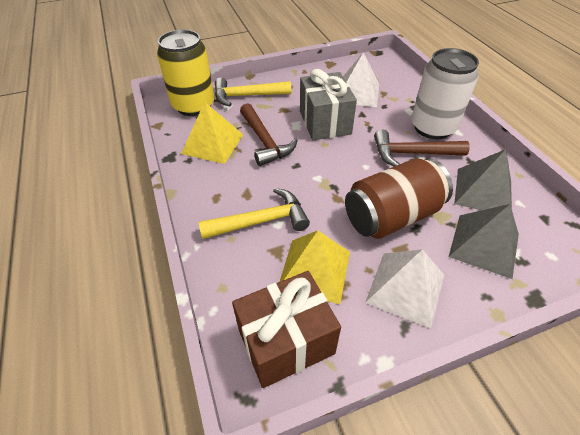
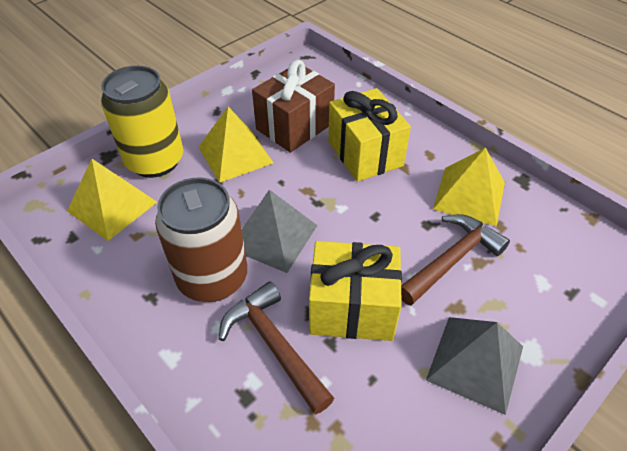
grey gift: 1 -> 0
white can: 1 -> 0
white pyramid: 2 -> 0
yellow gift: 0 -> 2
yellow hammer: 2 -> 0
yellow pyramid: 2 -> 3

